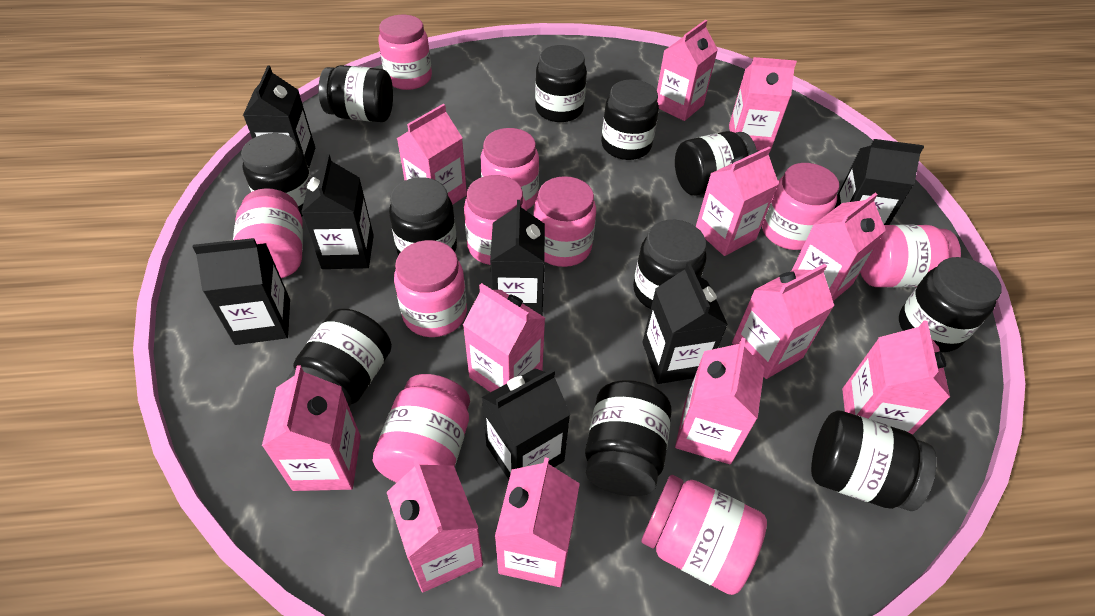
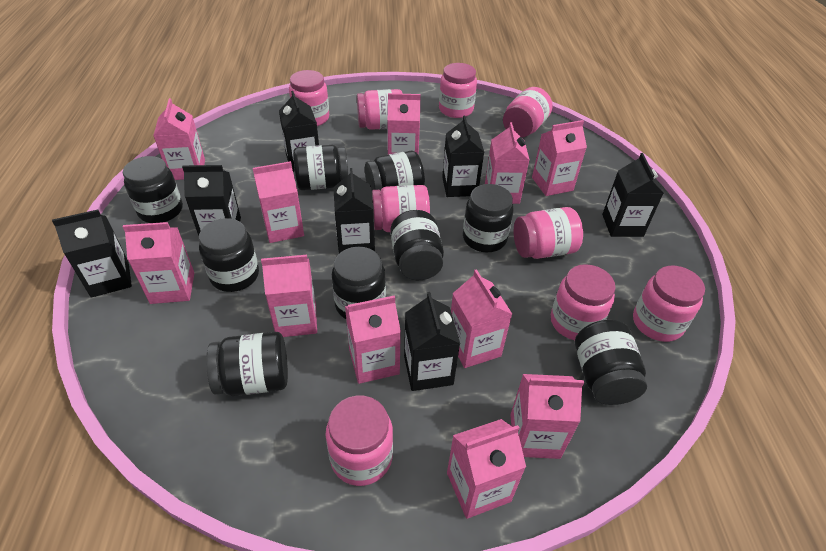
black jar: 11 -> 9
pink carton: 12 -> 11
pink jar: 10 -> 9

